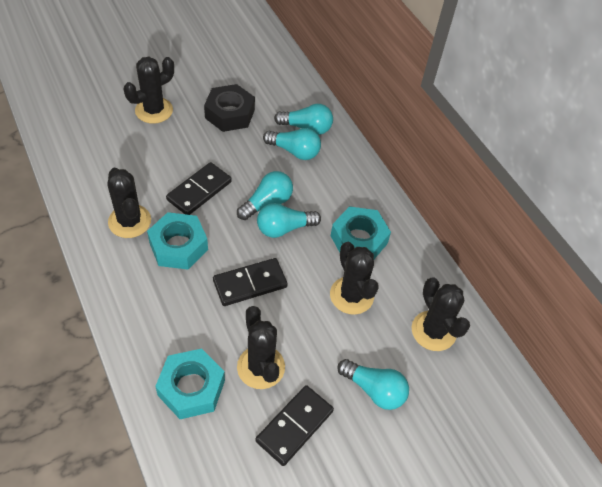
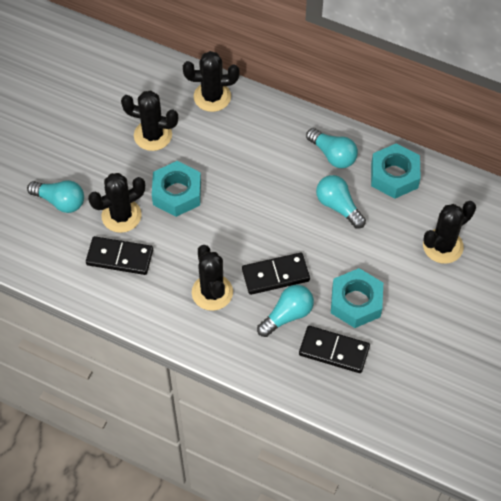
black nut: 1 -> 0
turquoise light bulb: 5 -> 4

